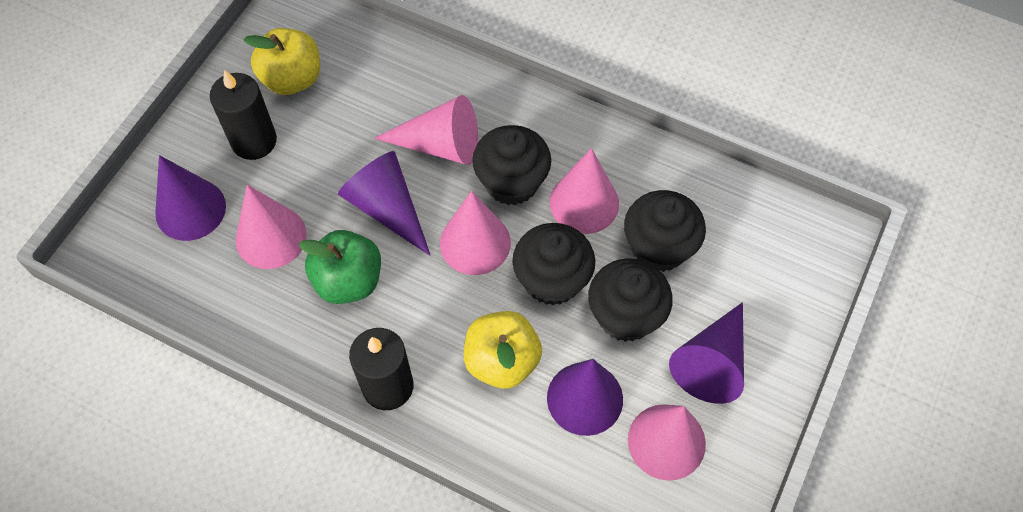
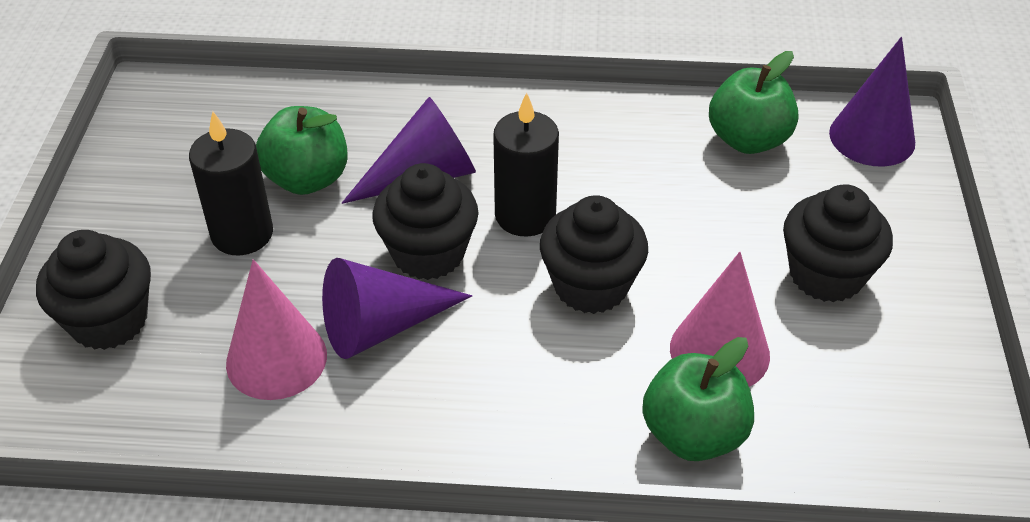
green apple: 1 -> 3
pink cone: 5 -> 2
purple cone: 4 -> 3
yellow apple: 2 -> 0

